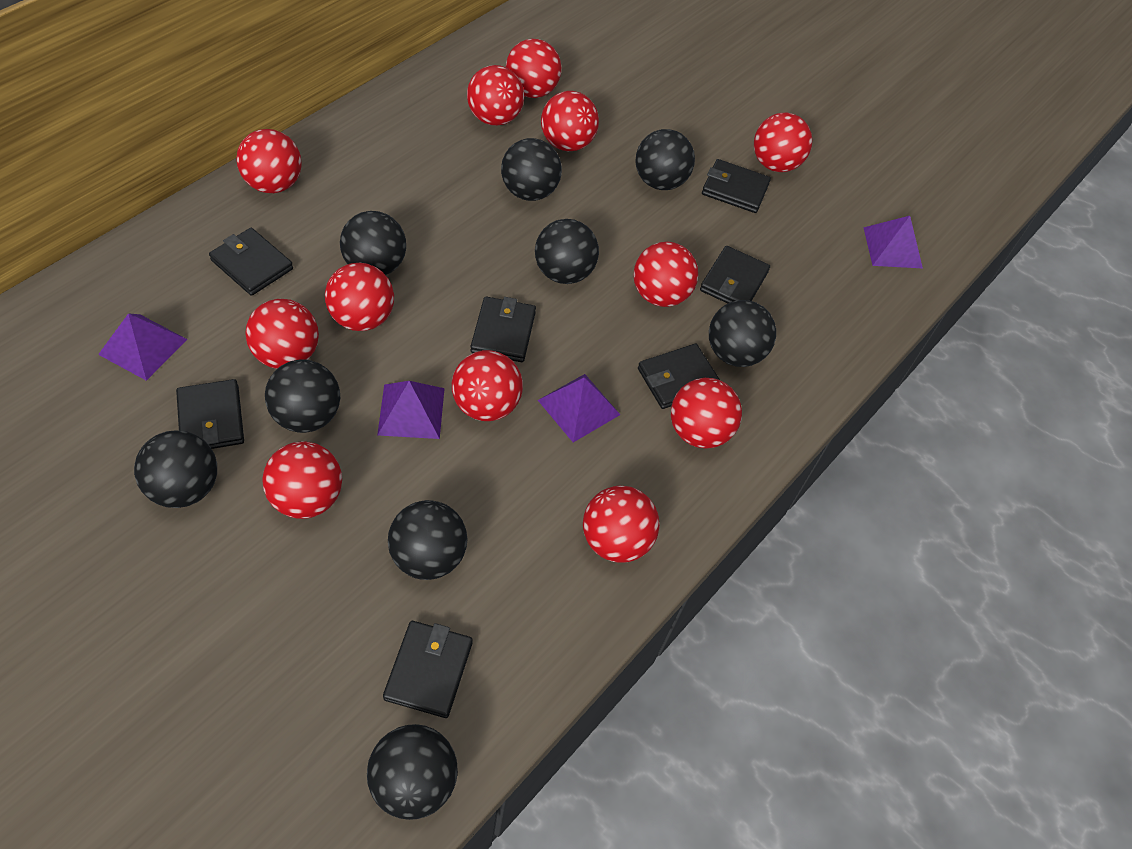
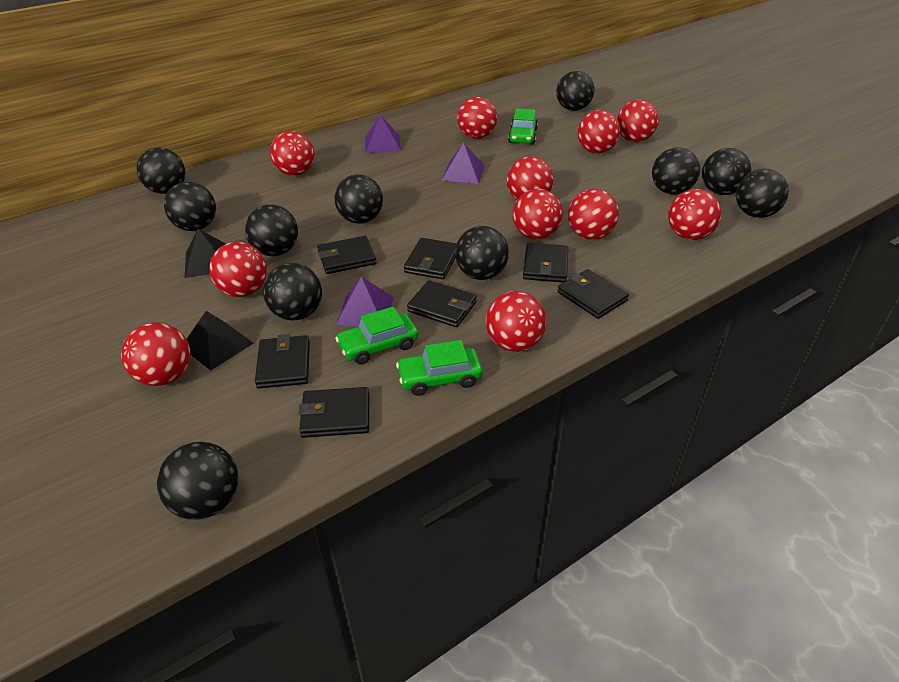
black ball: 9 -> 11
black pyramid: 0 -> 2
green car: 0 -> 3
purple pyramid: 4 -> 3
red ball: 12 -> 11

